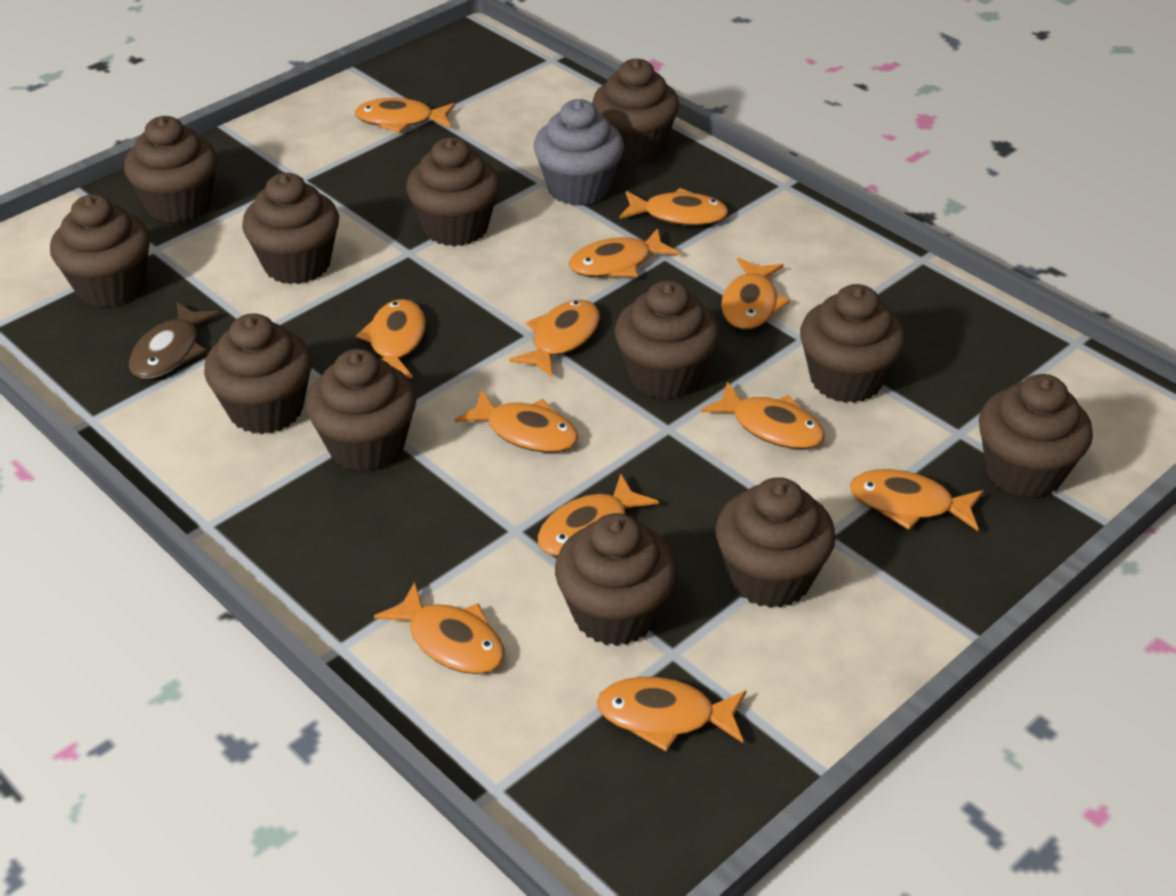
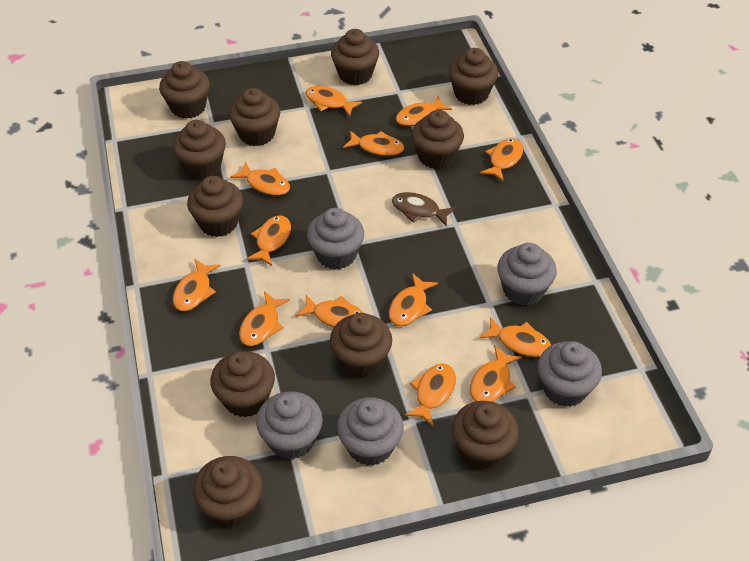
brown cupcake: 12 -> 11
grey cupcake: 1 -> 5
orange fish: 12 -> 13

